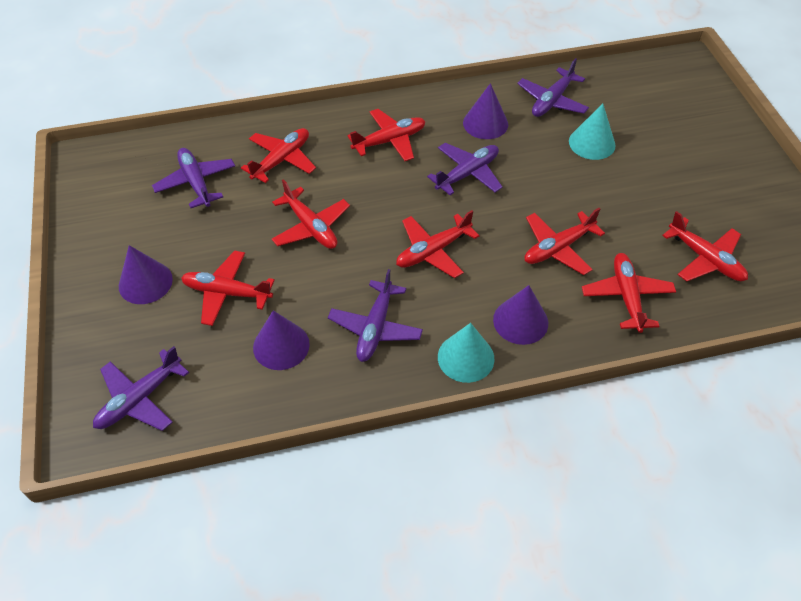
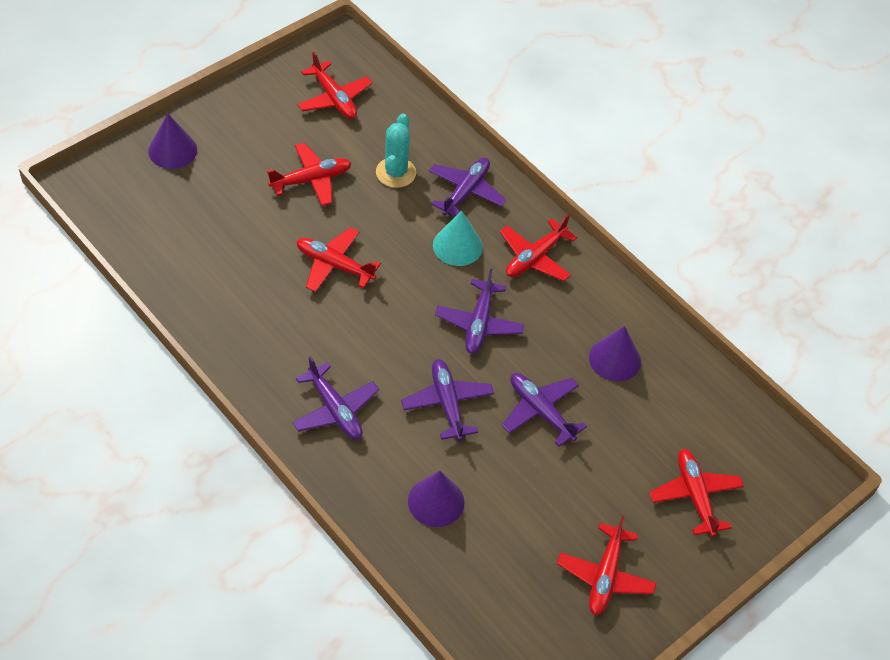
purple cone: 4 -> 3
red plane: 8 -> 6
turquoise cactus: 0 -> 1
turquoise cone: 2 -> 1

